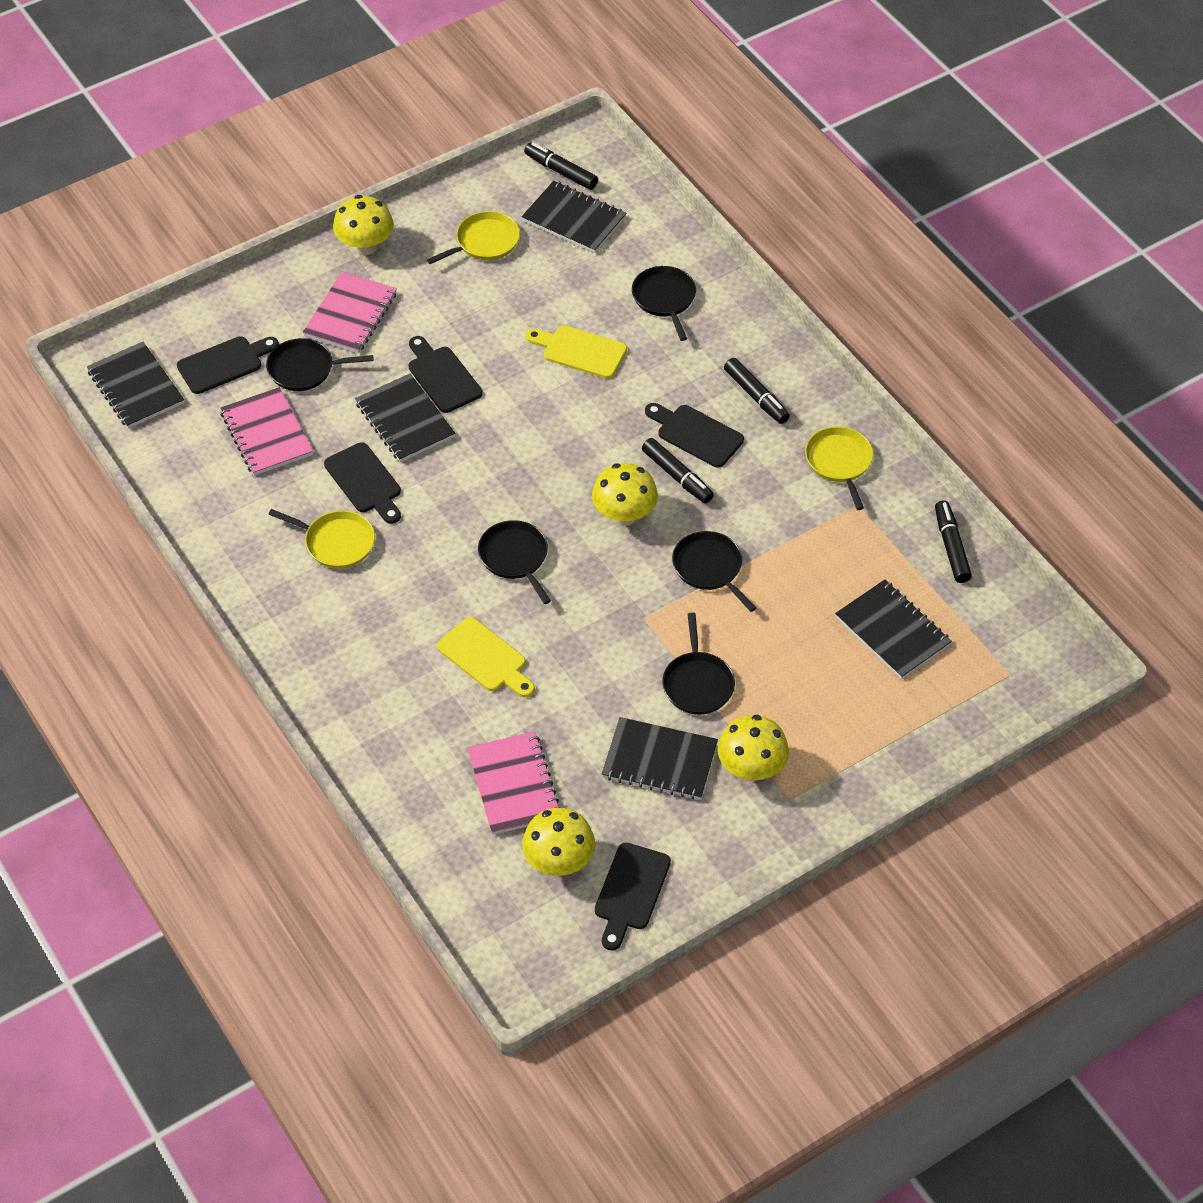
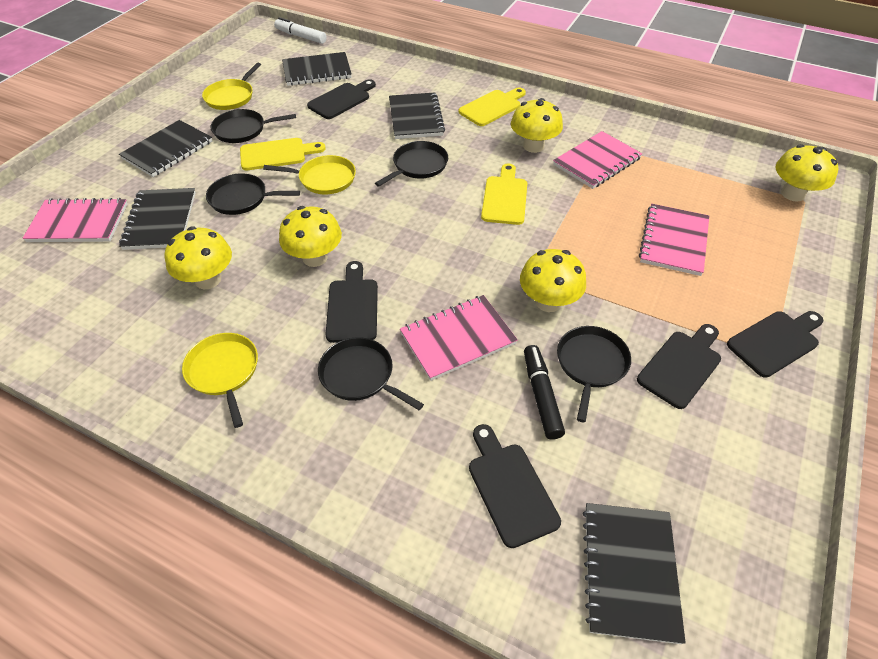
black marker: 4 -> 1
pink notebook: 3 -> 4
white marker: 0 -> 1
yellow cutting board: 2 -> 3
yellow mushroom: 4 -> 5

